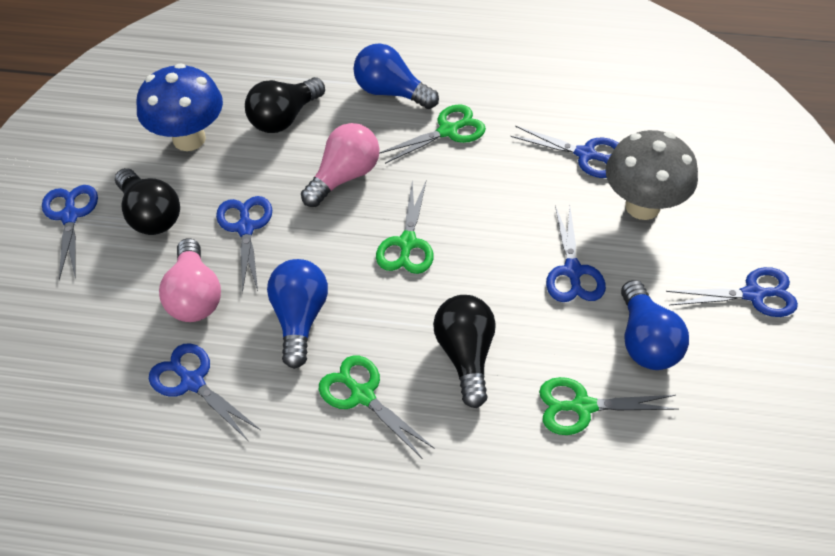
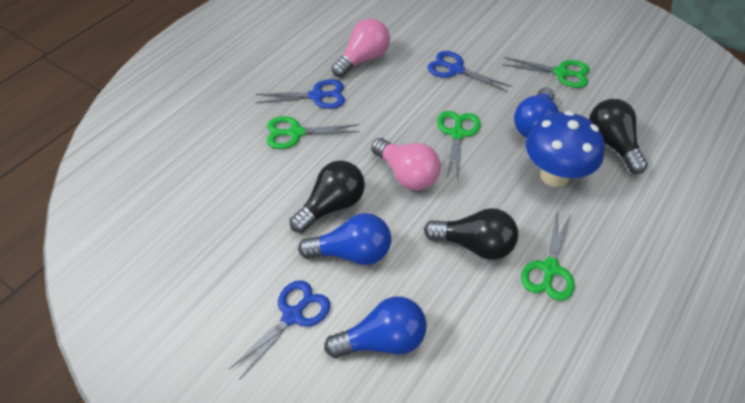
blue scissors: 6 -> 3
grey mushroom: 1 -> 0

